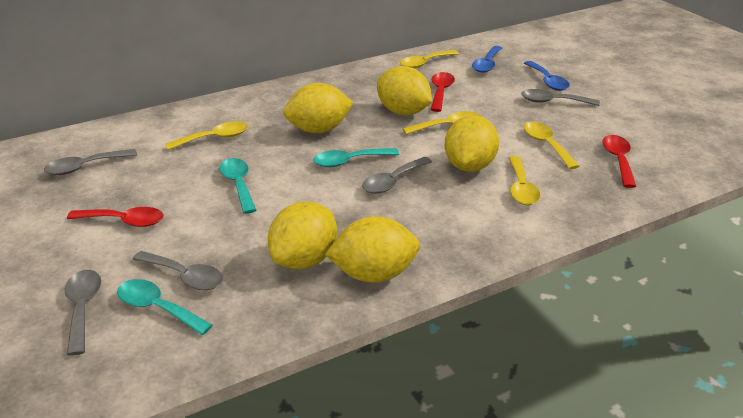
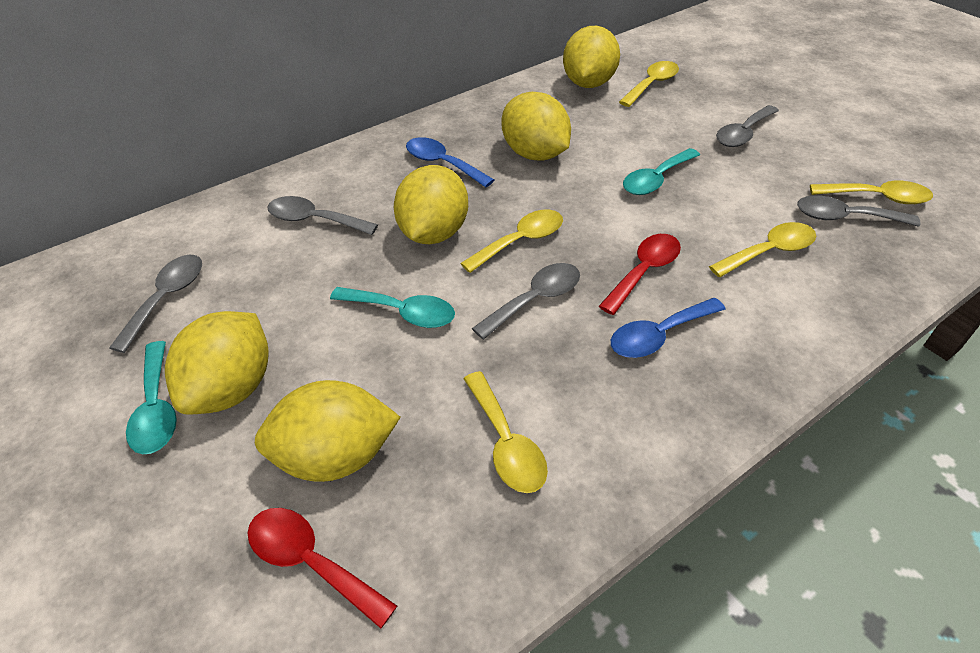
red spoon: 3 -> 2

